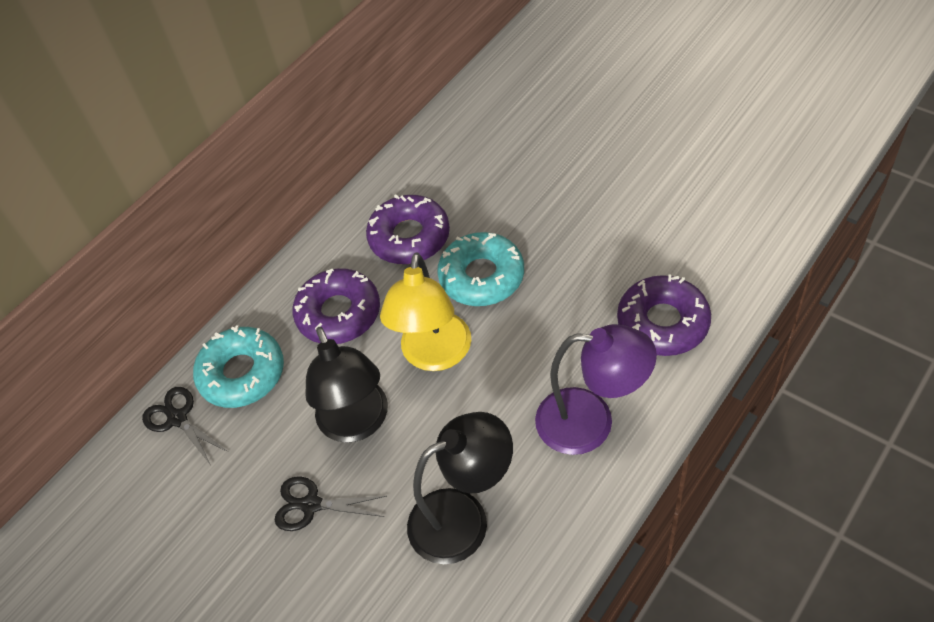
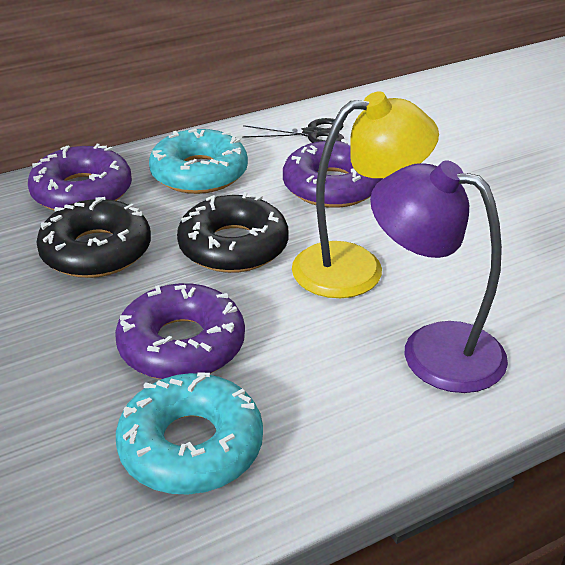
black donut: 0 -> 2
black lamp: 2 -> 0
black scissors: 2 -> 1

